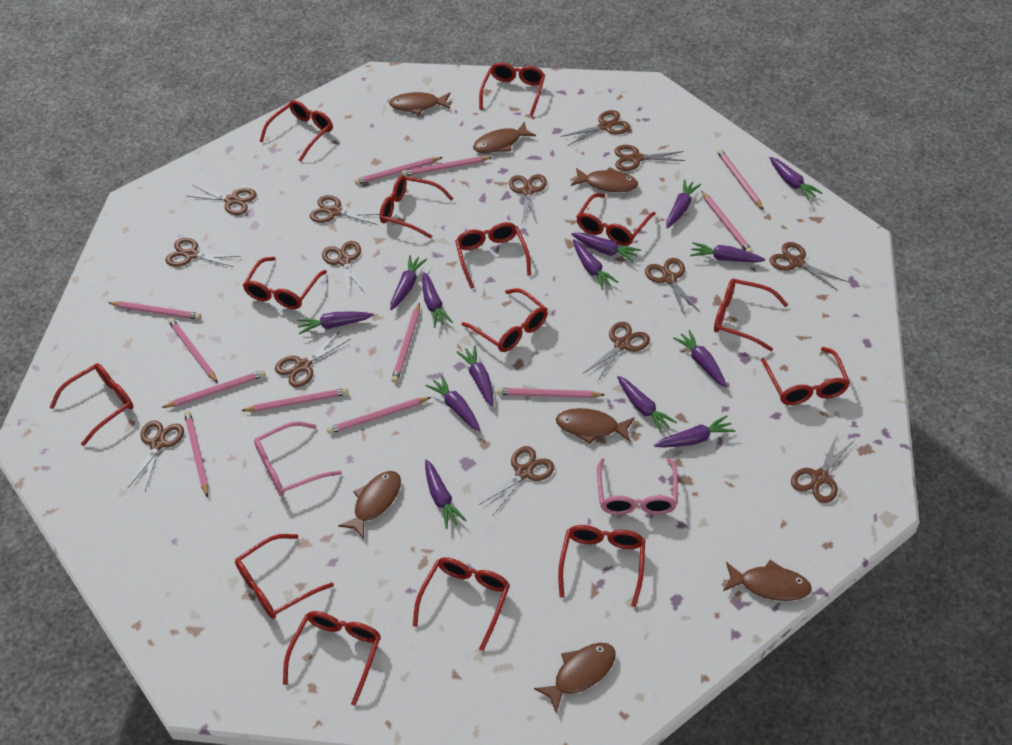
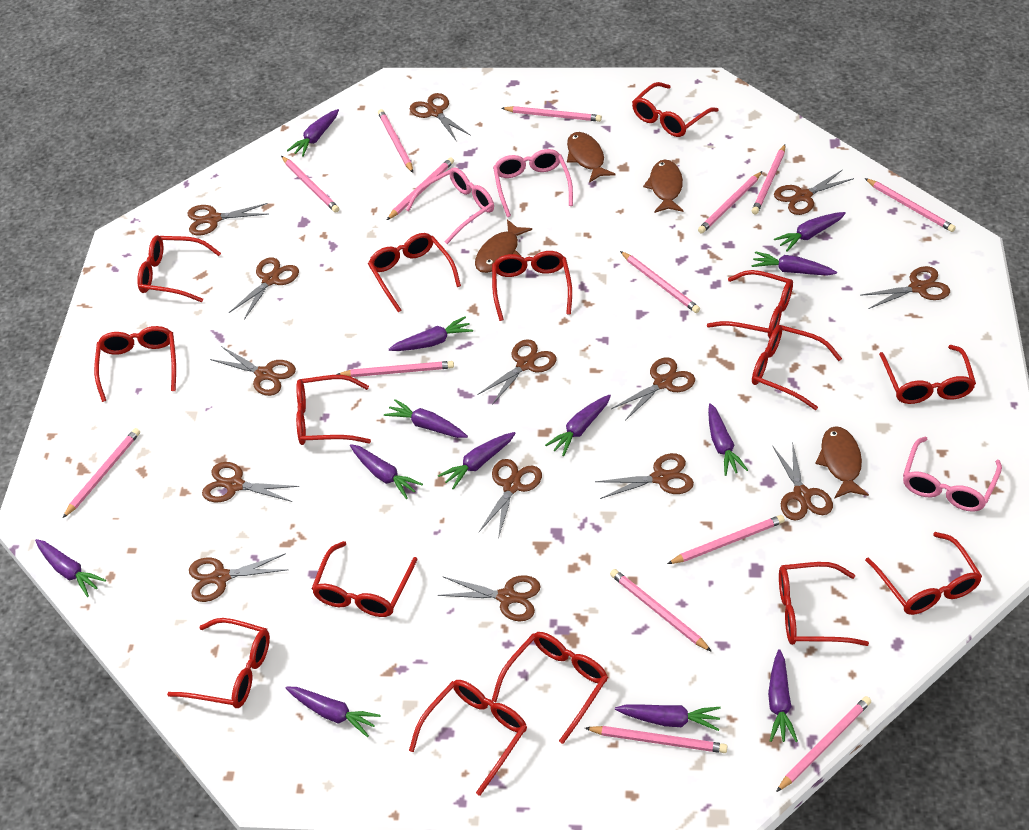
brown fish: 7 -> 4
pink glasses: 2 -> 3
pink pencil: 12 -> 14
purple carrot: 14 -> 13
red glasses: 14 -> 15

